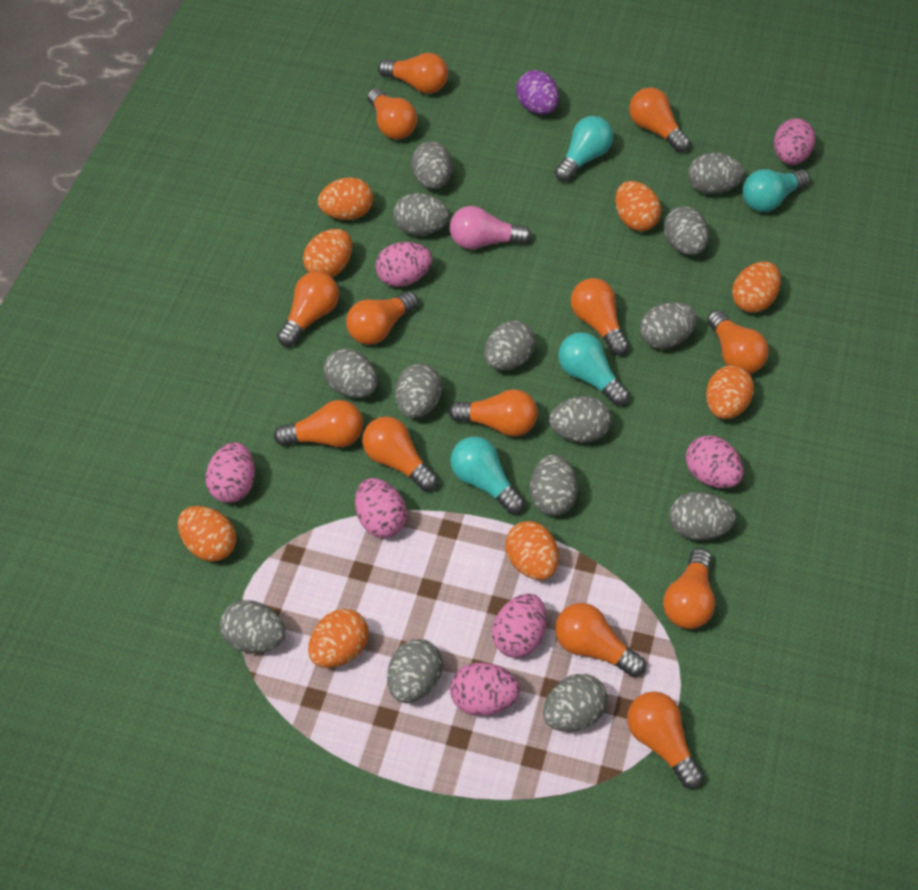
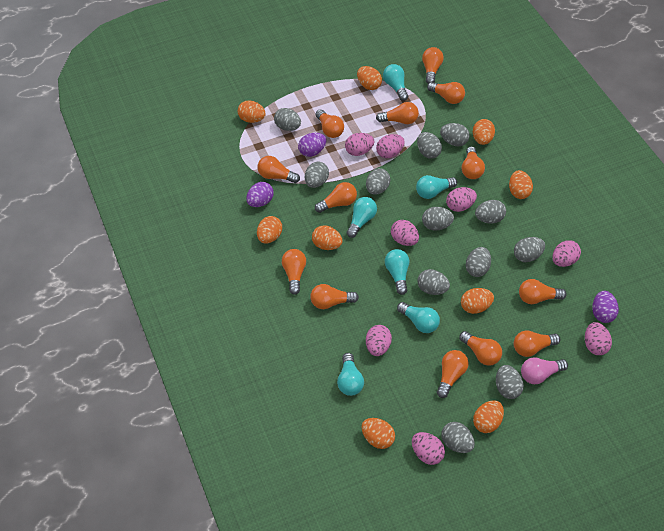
grey egg: 14 -> 12
orange egg: 8 -> 9
pink egg: 7 -> 8
purple egg: 1 -> 3
turquoise light bulb: 4 -> 6

